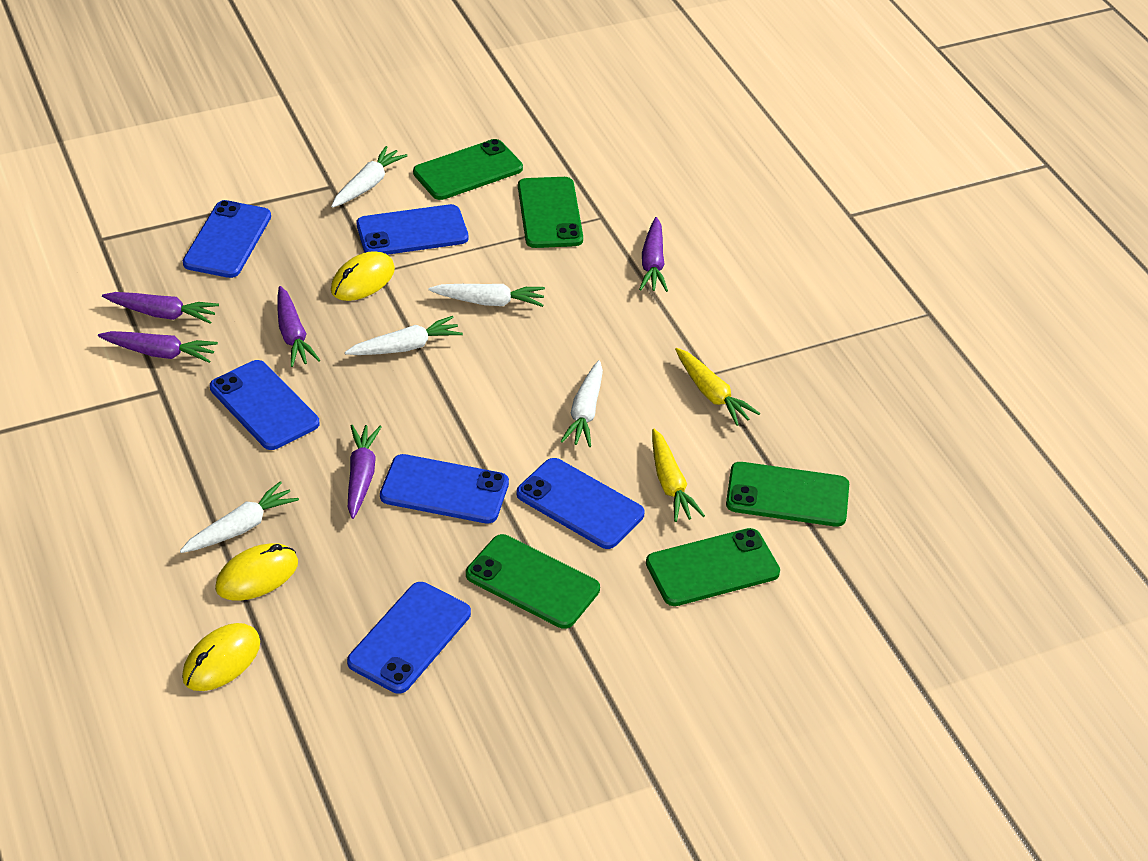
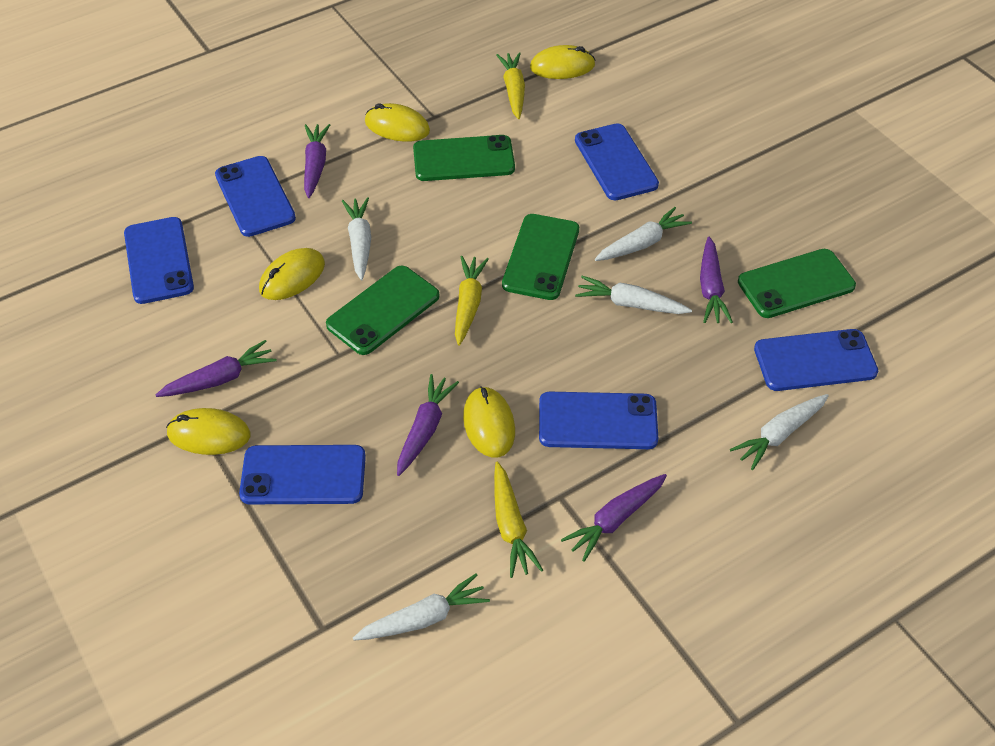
green phone: 5 -> 4
yellow carrot: 2 -> 3
yellow mouse: 3 -> 5

